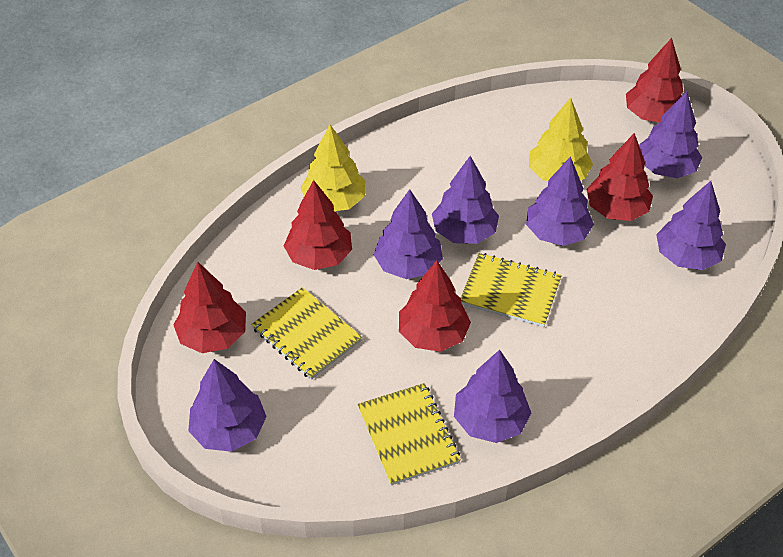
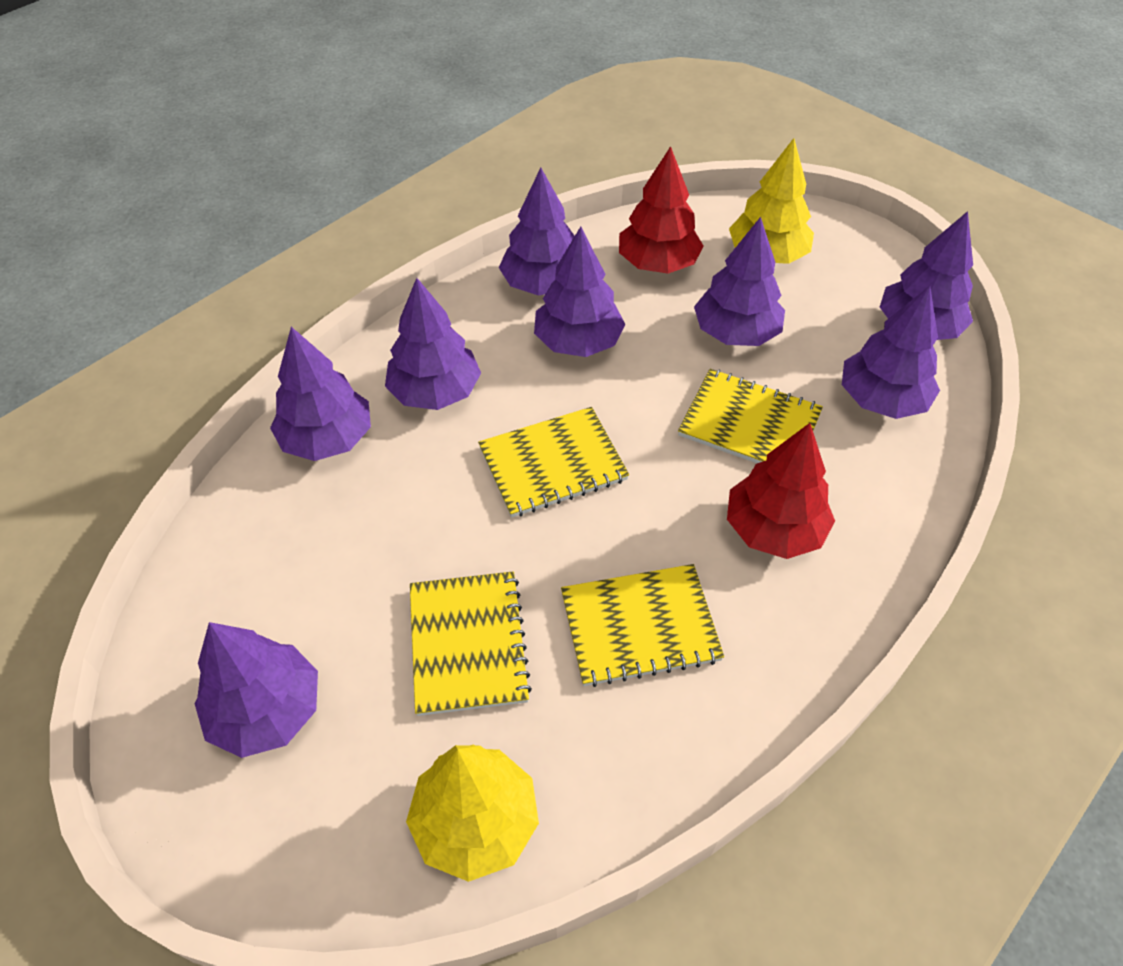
purple tree: 7 -> 8
red tree: 5 -> 2
yellow notebook: 3 -> 4

